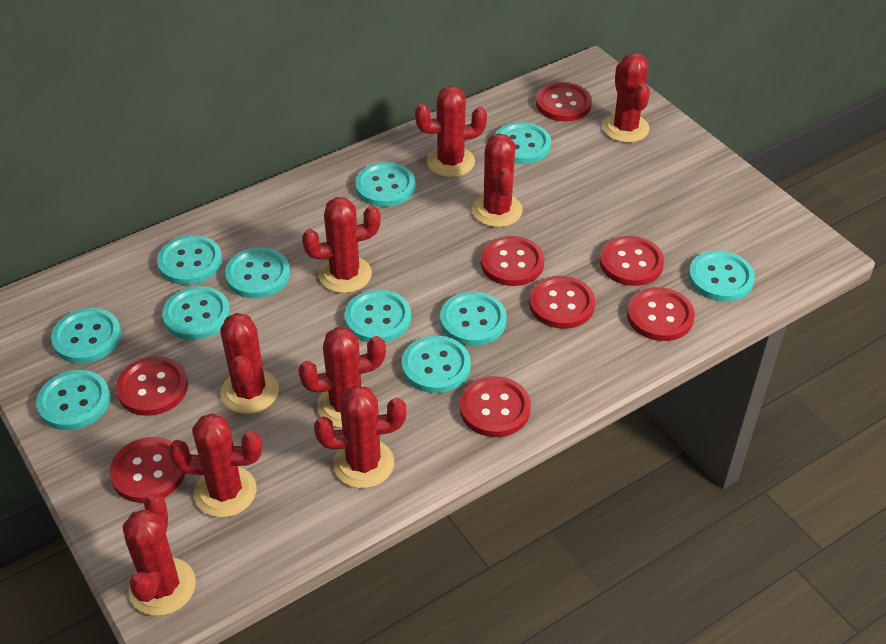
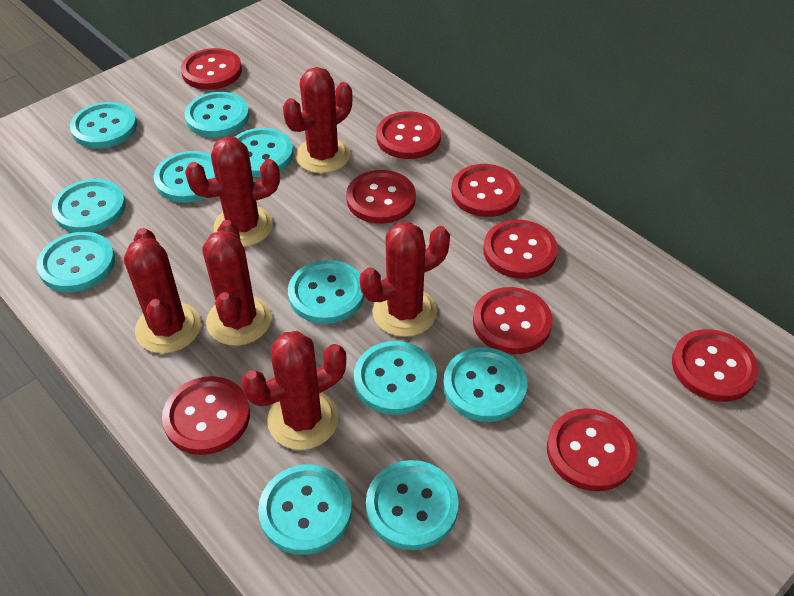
red button: 8 -> 9
red cactus: 9 -> 6

